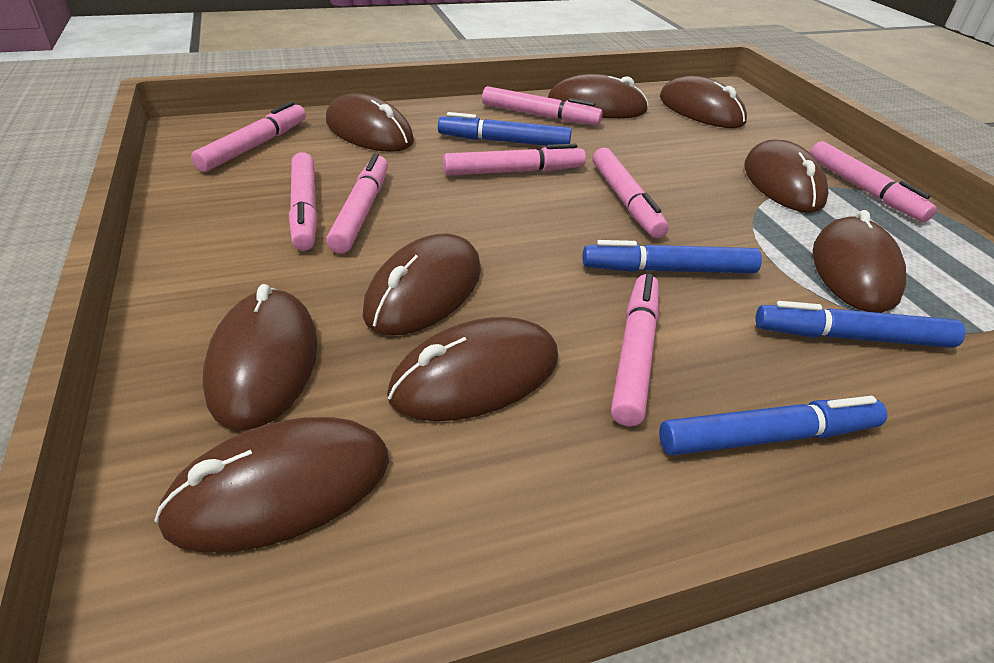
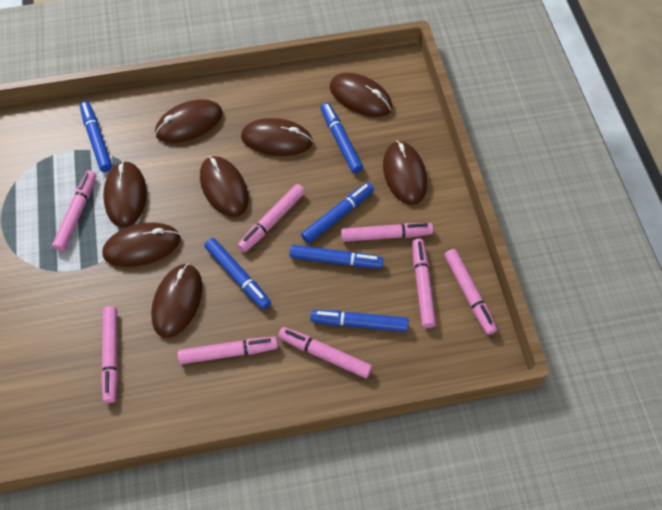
blue marker: 4 -> 6
brown mouse: 9 -> 8

